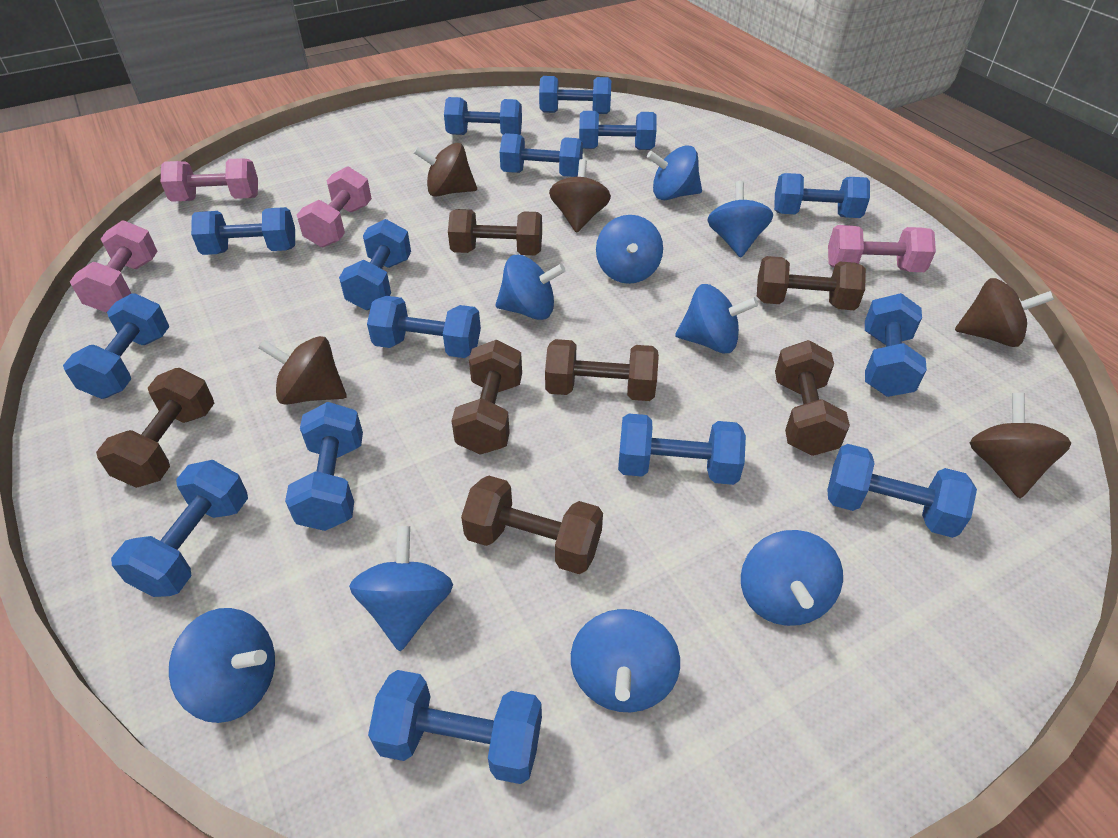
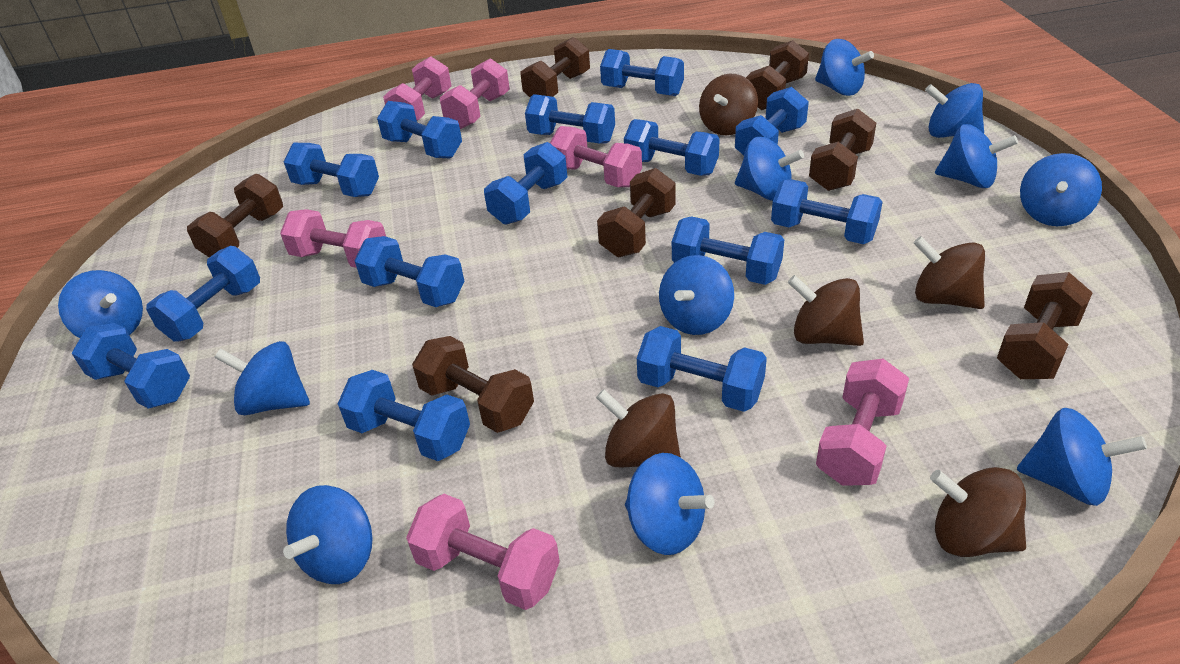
blue dumbbell: 15 -> 14
blue spinning top: 9 -> 11
pink dumbbell: 4 -> 6

